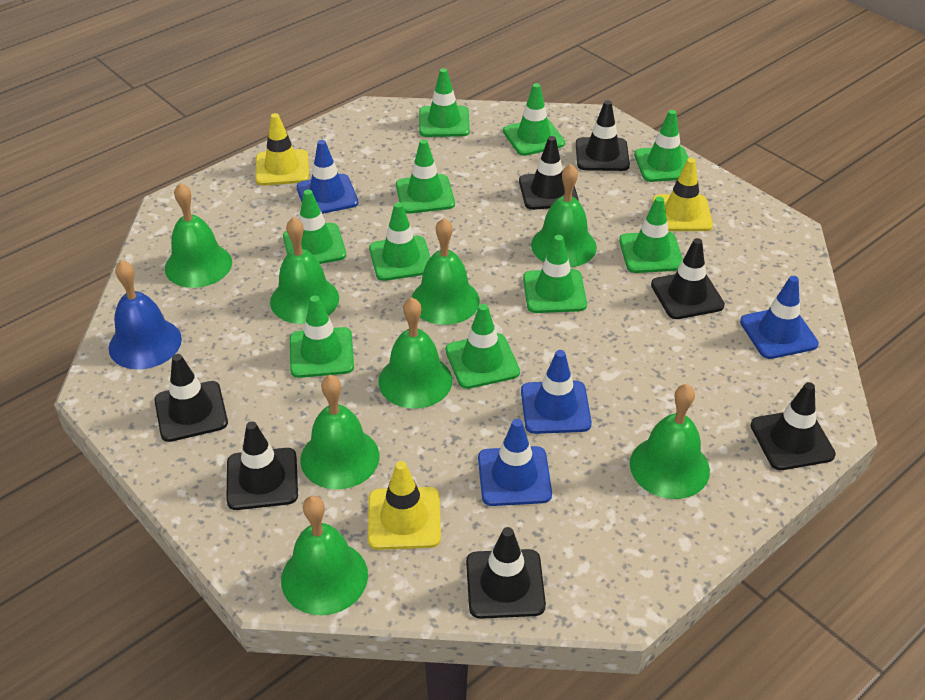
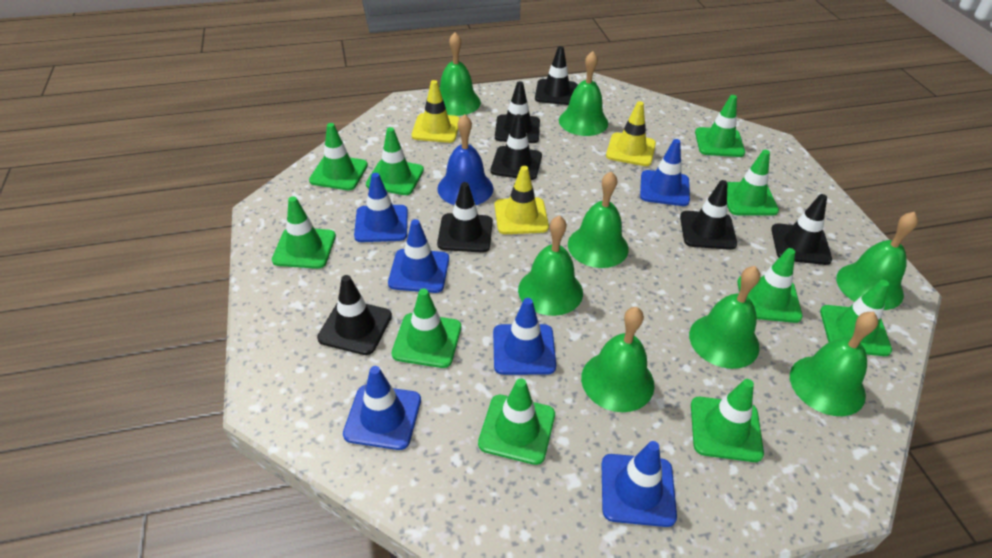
blue traffic cone: 4 -> 6

